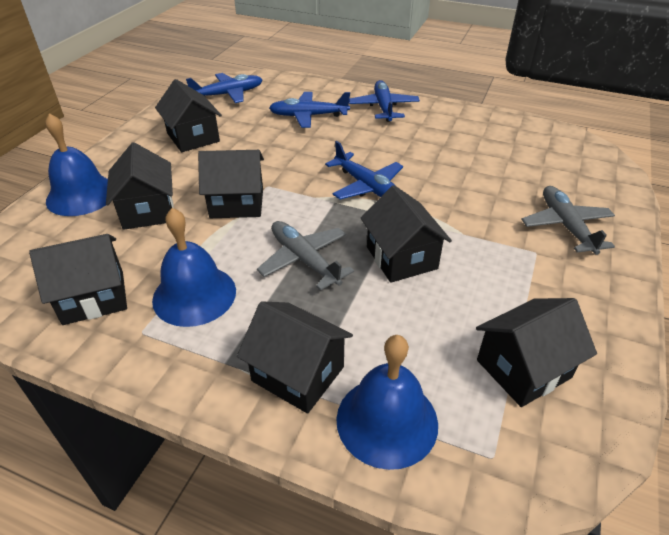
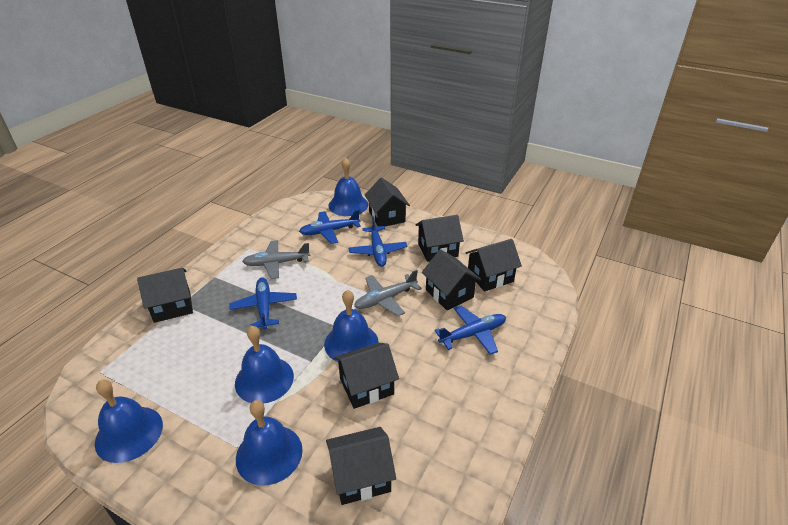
blue bell: 3 -> 5

